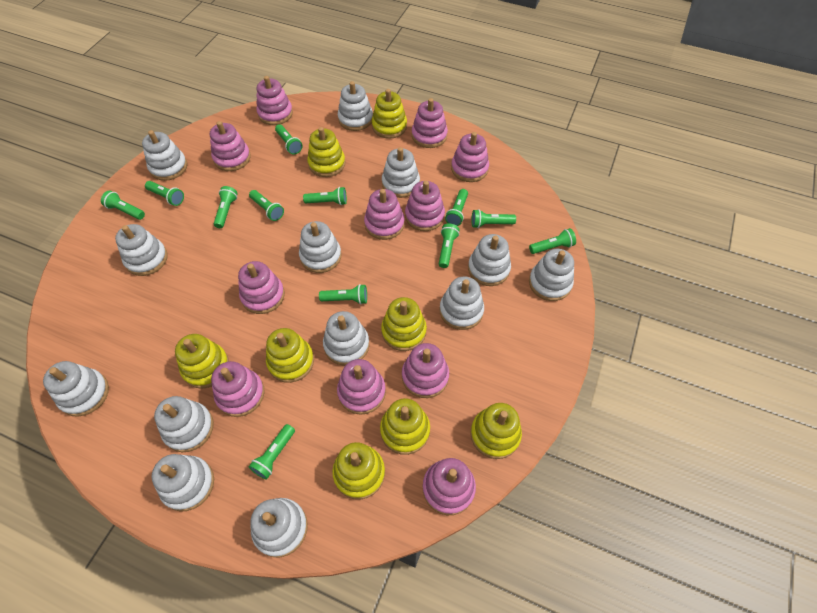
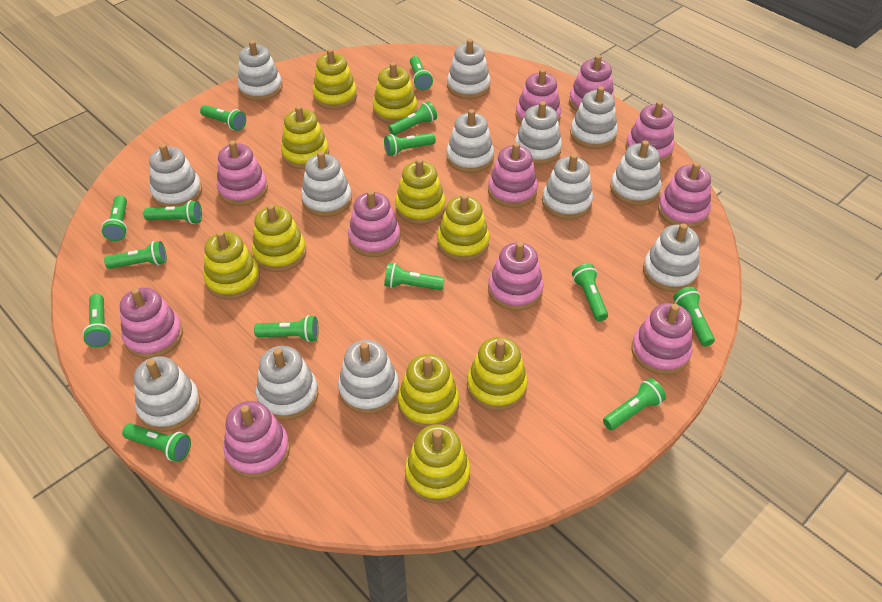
green flashlight: 12 -> 14
yellow stacking toy: 8 -> 10

